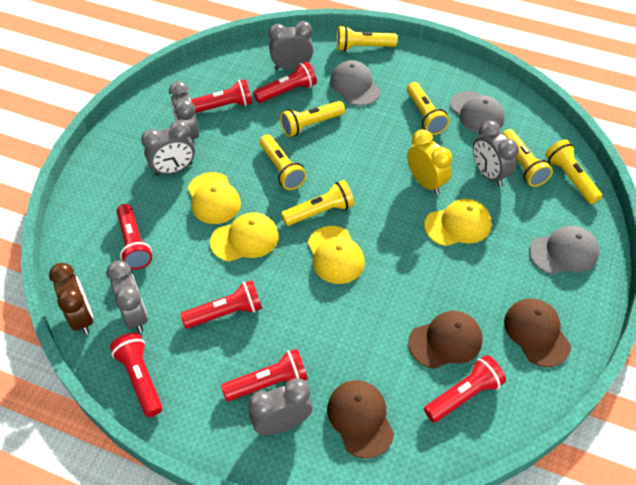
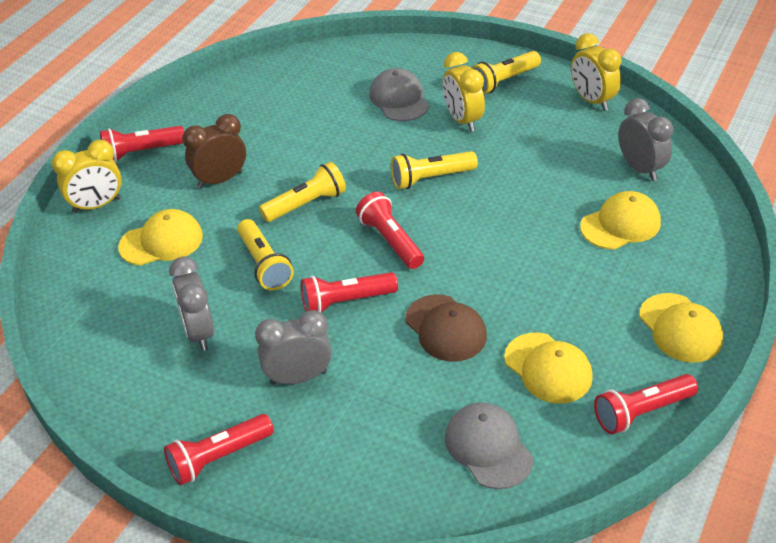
brown cap: 3 -> 1
grey cap: 3 -> 2
grey clock: 6 -> 3
red flashlight: 7 -> 5
yellow clock: 1 -> 3
yellow flashlight: 7 -> 4

